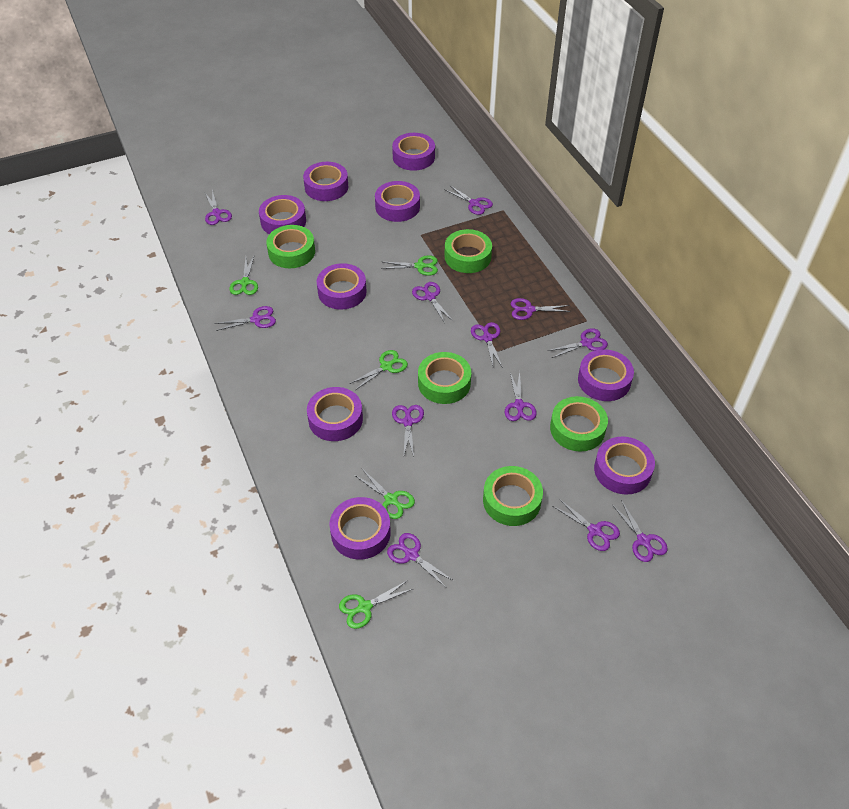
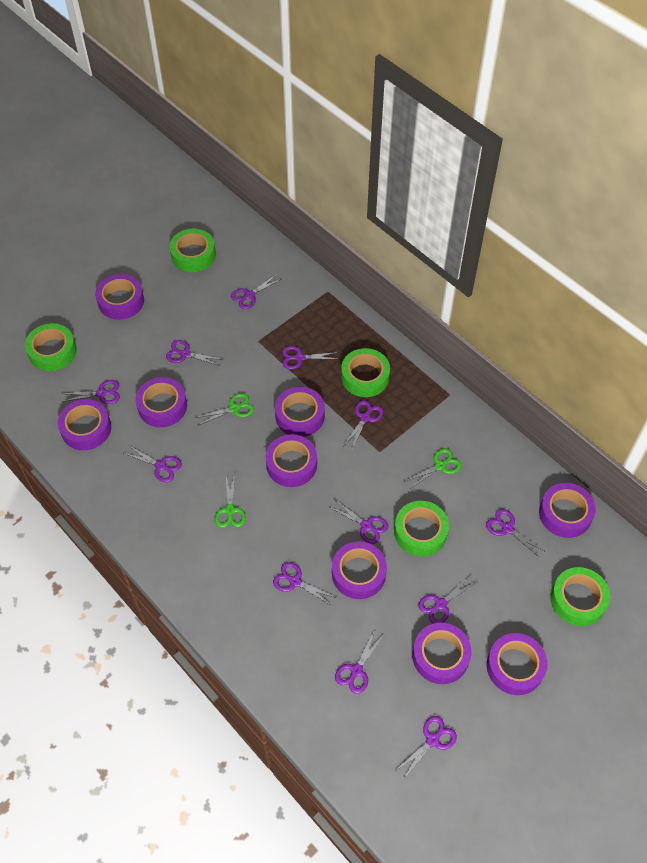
green scissors: 5 -> 3

